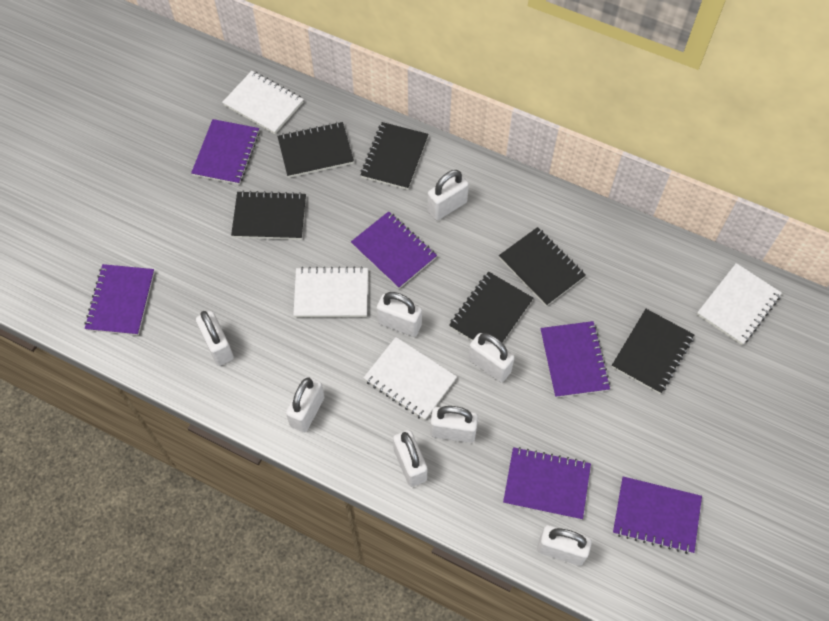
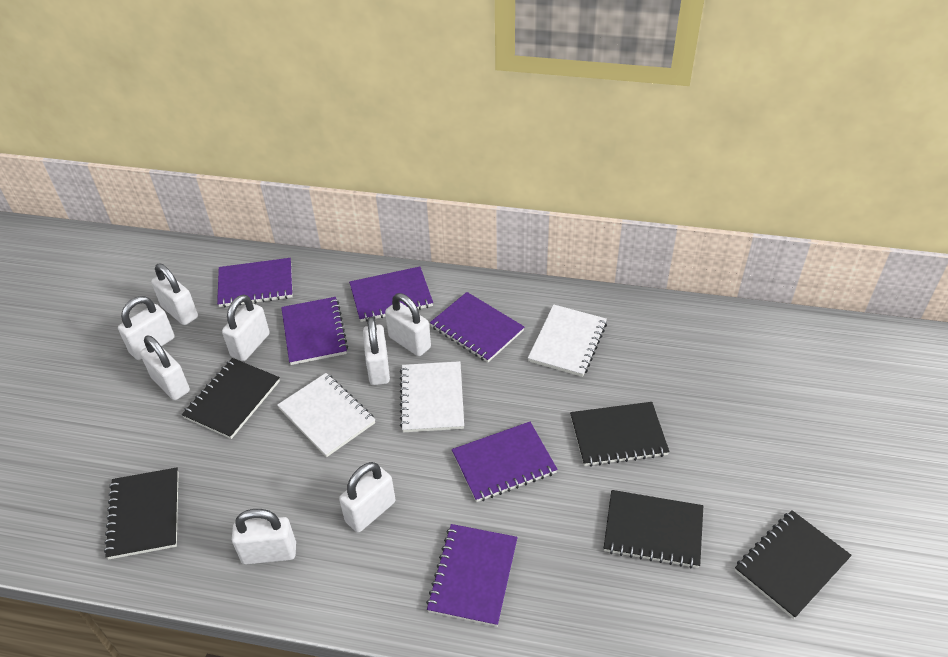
black notebook: 6 -> 5
white notebook: 4 -> 3

